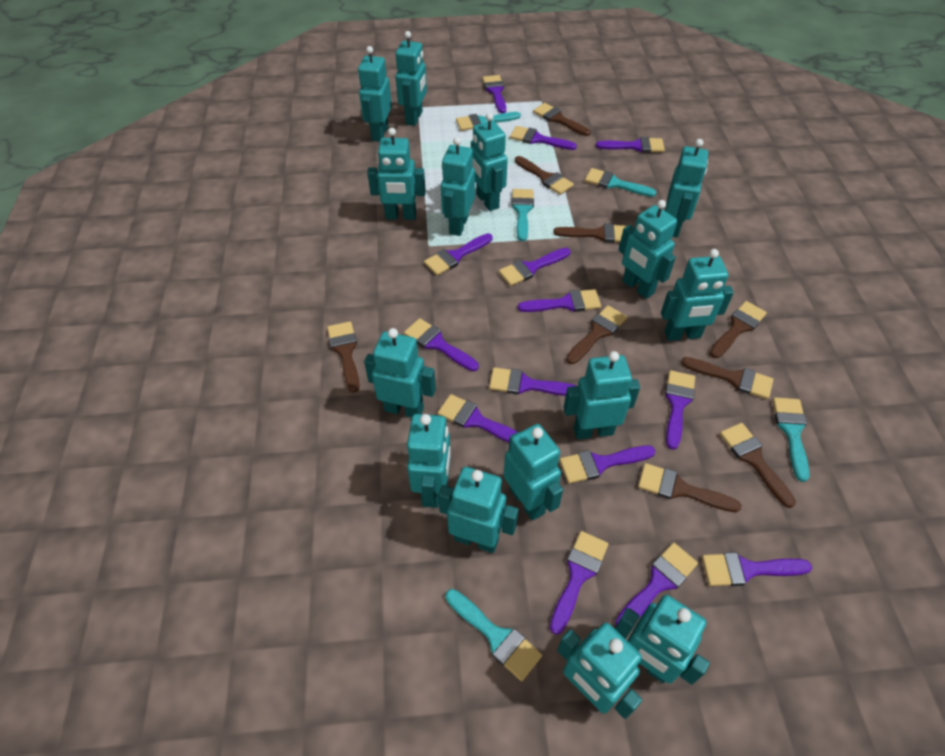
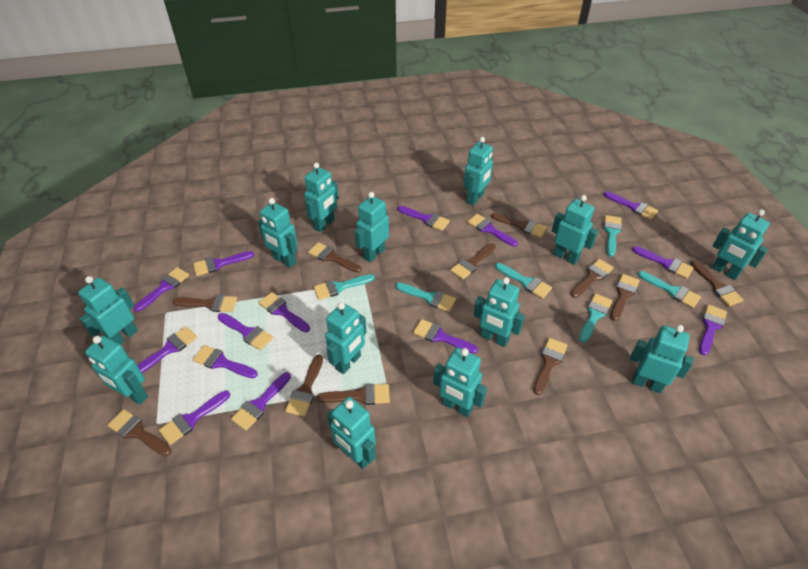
brown brush: 9 -> 11
turquoise brush: 5 -> 6
turquoise robot: 15 -> 13

